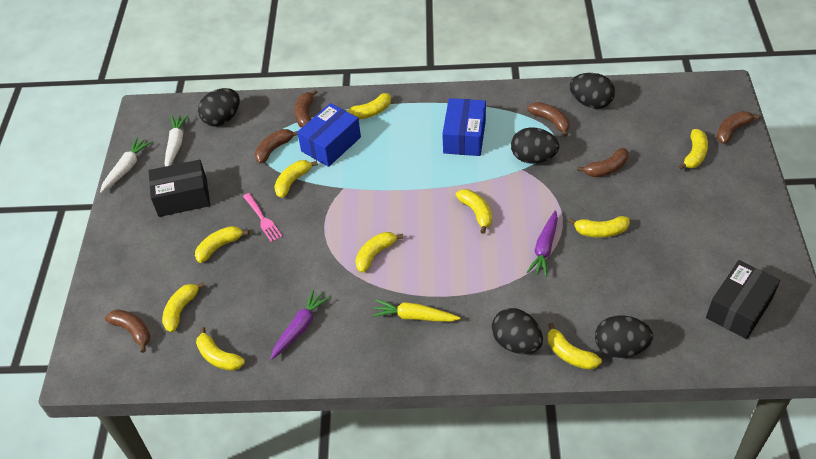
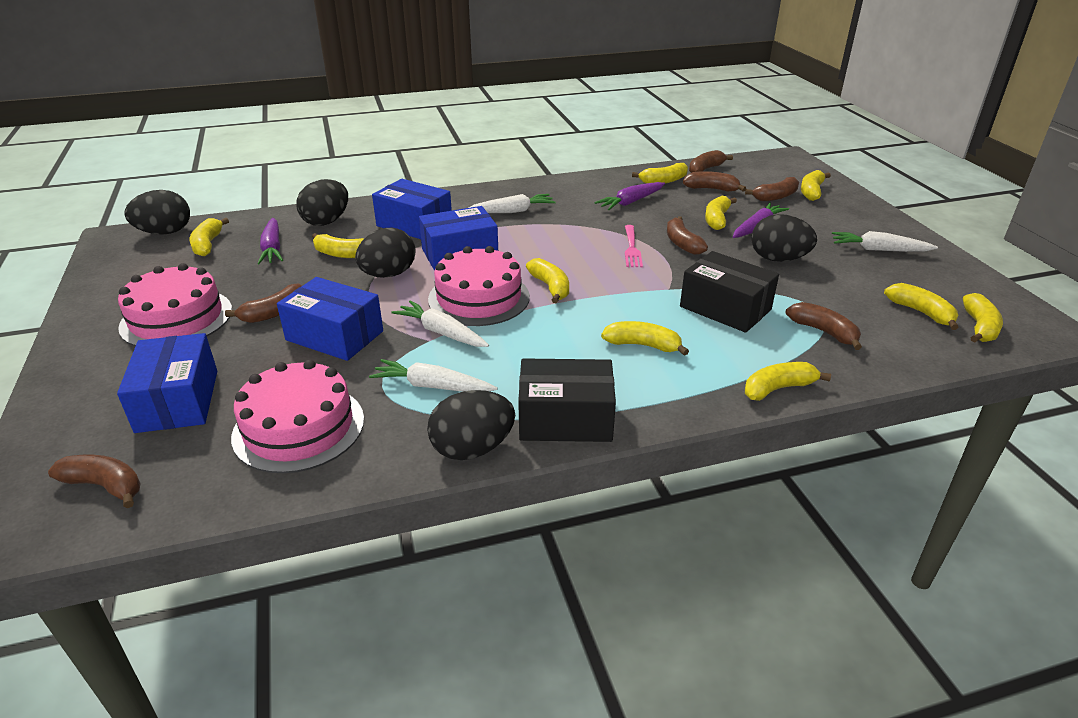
blue box: 2 -> 4
brown banana: 6 -> 7
pink cake: 0 -> 3
purple carrot: 2 -> 3
white carrot: 2 -> 4
yellow carrot: 1 -> 0

